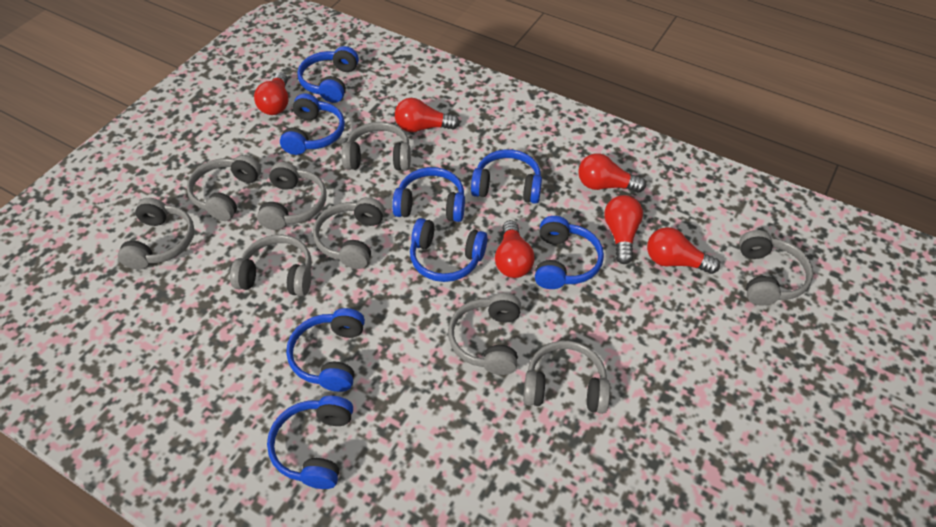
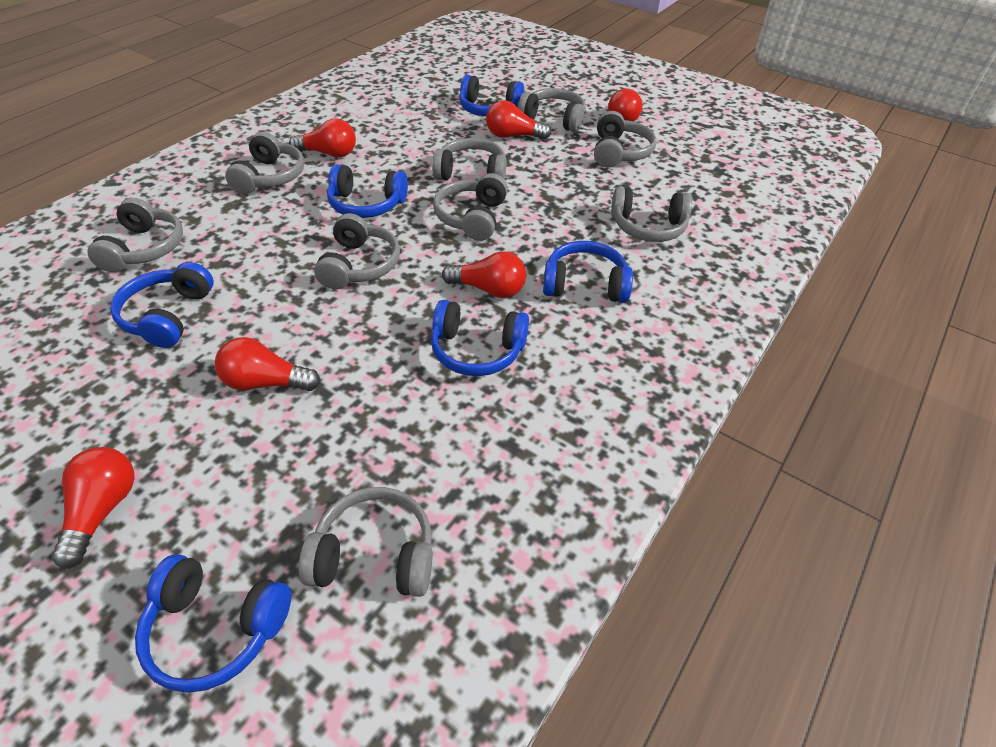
blue headphones: 8 -> 6

